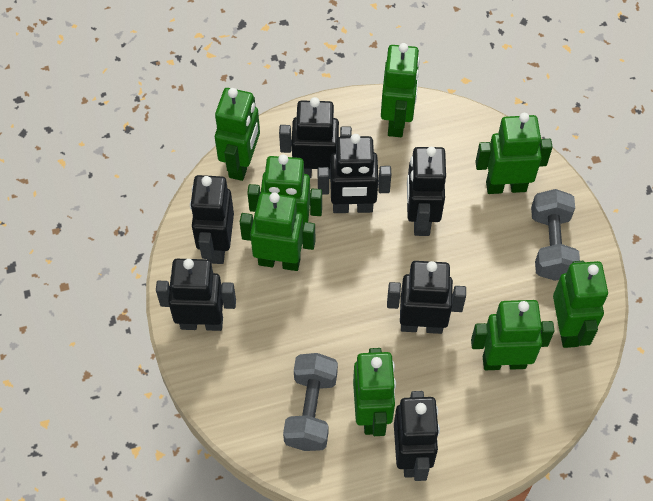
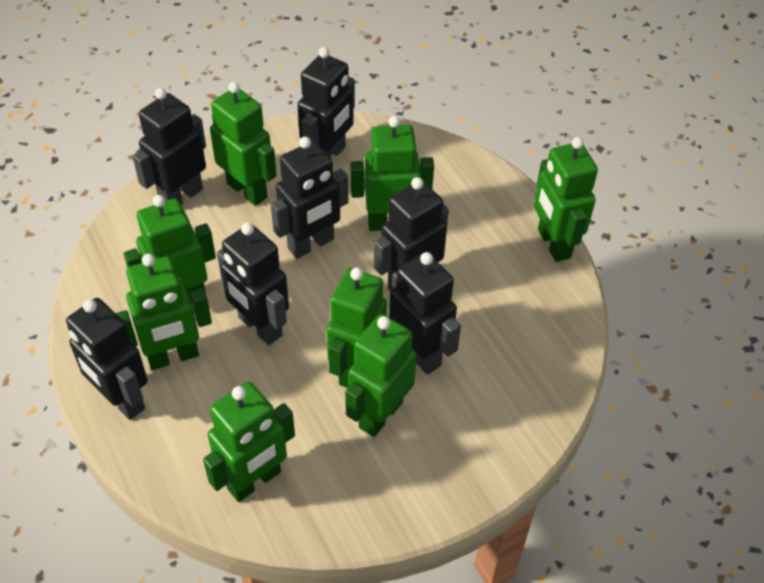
grey dumbbell: 2 -> 0

